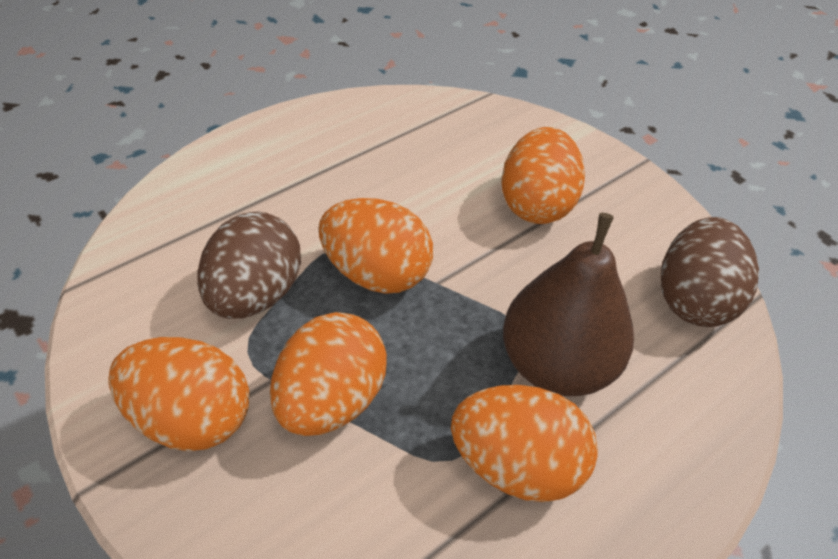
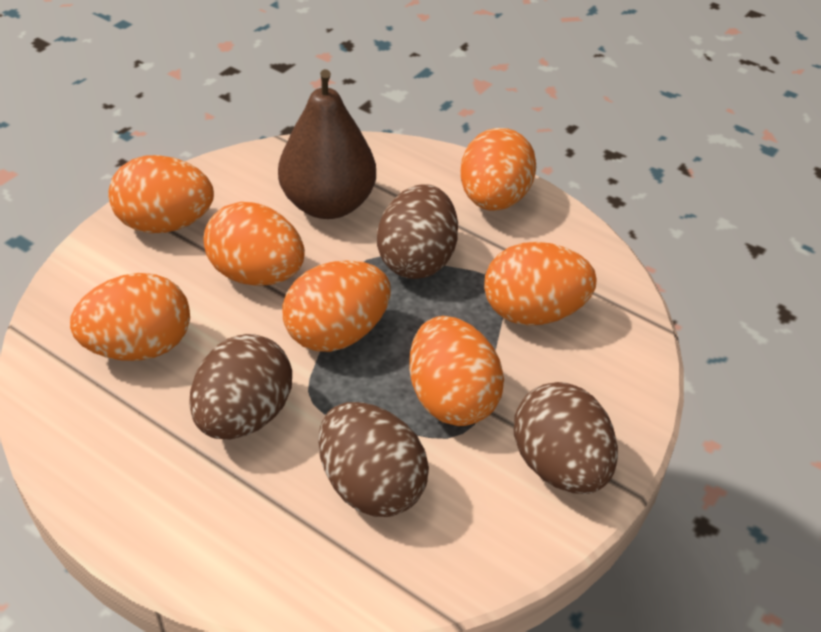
brown egg: 2 -> 4
orange egg: 5 -> 7

